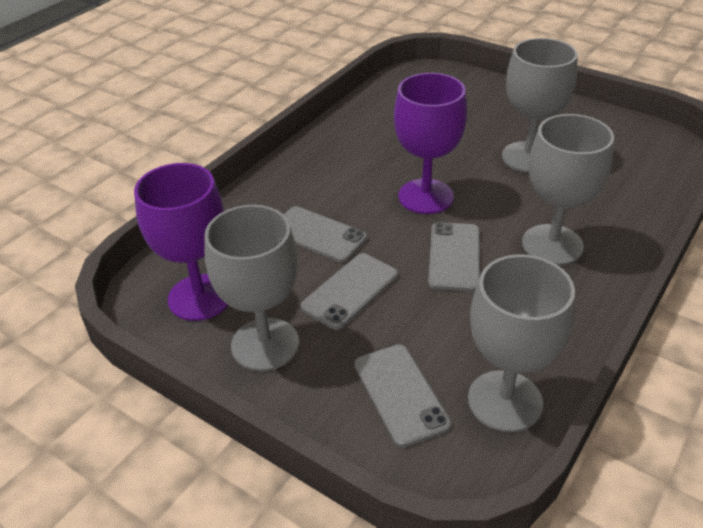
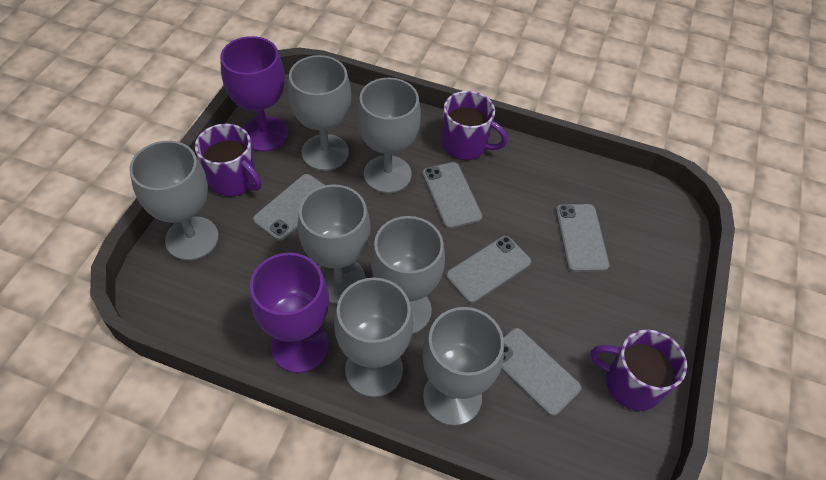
grey goblet: 4 -> 7
grey phone: 4 -> 5
purple mug: 0 -> 3

